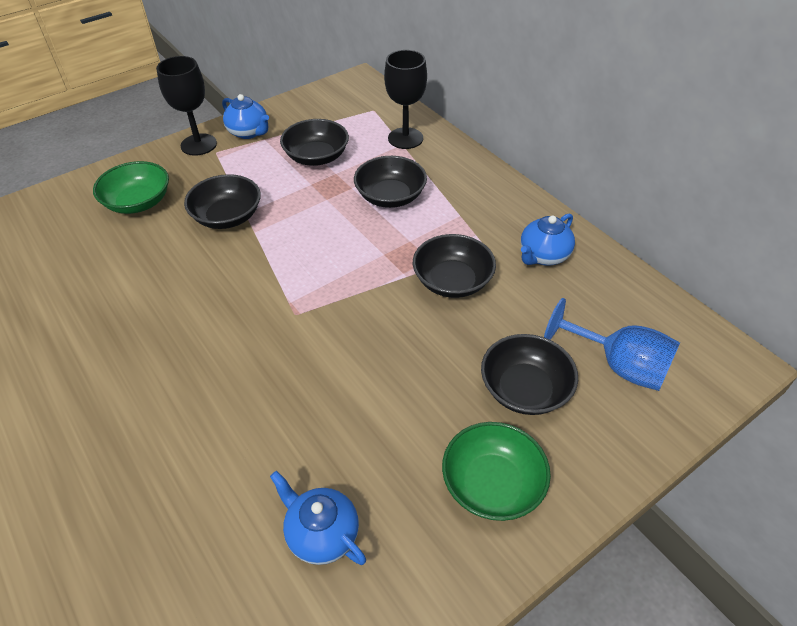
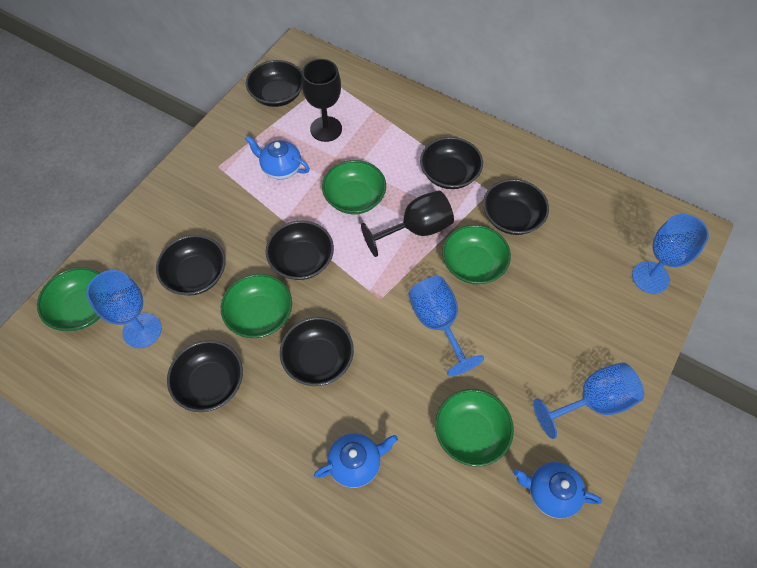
black bowl: 5 -> 7
blue goblet: 1 -> 4
green bowl: 2 -> 5

